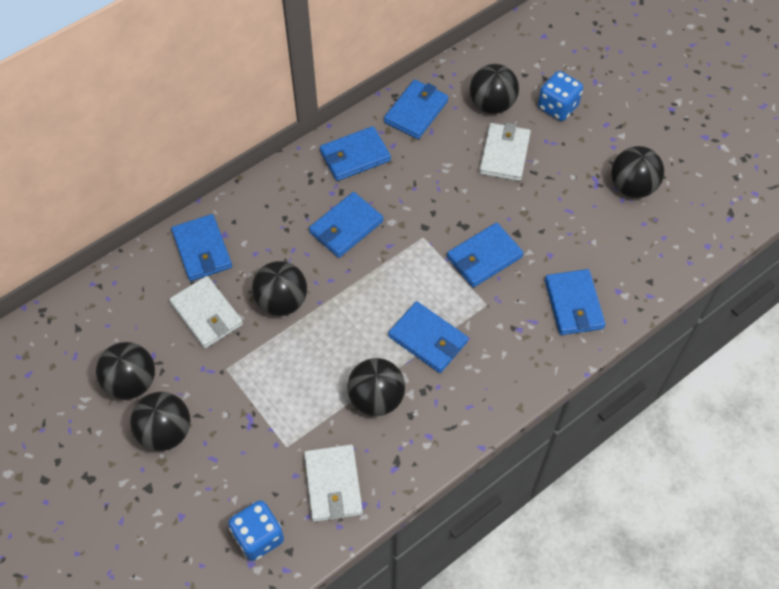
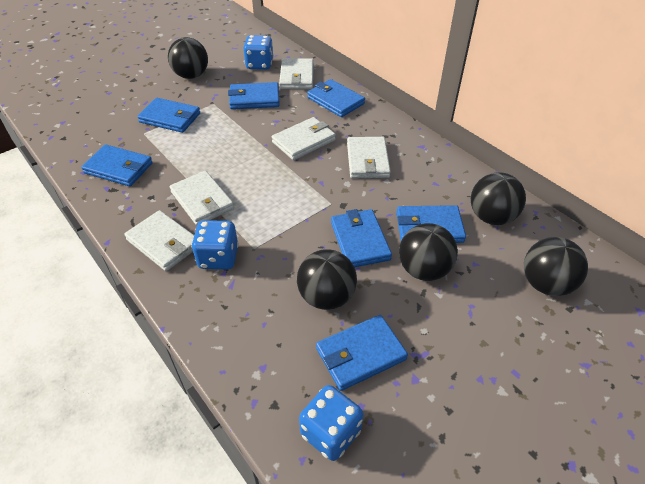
black ball: 6 -> 5
blue dice: 2 -> 3
white wallet: 3 -> 5

